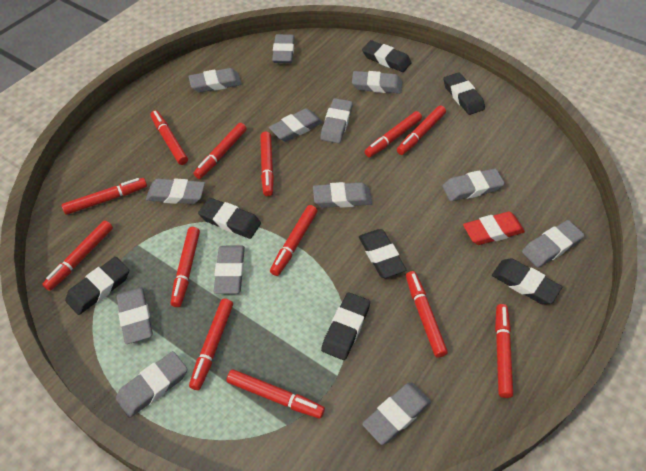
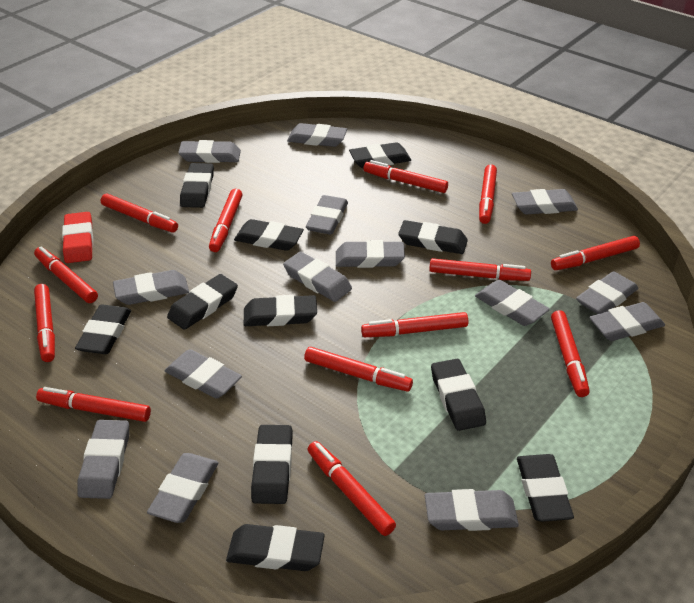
black eraser: 7 -> 11
grey eraser: 13 -> 14

